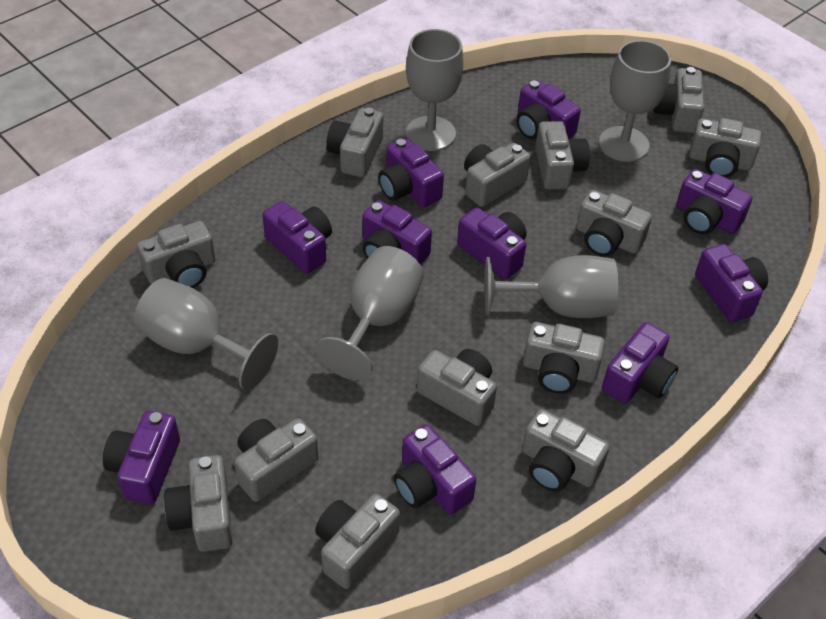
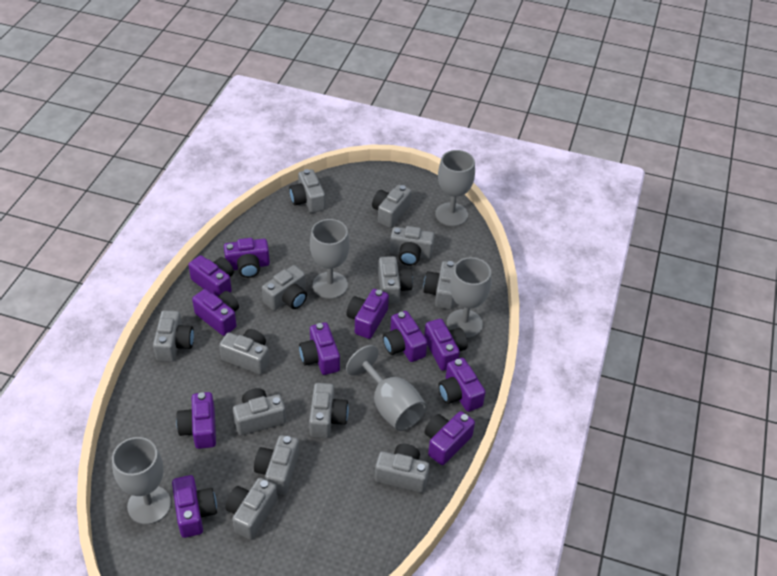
purple camera: 10 -> 11

